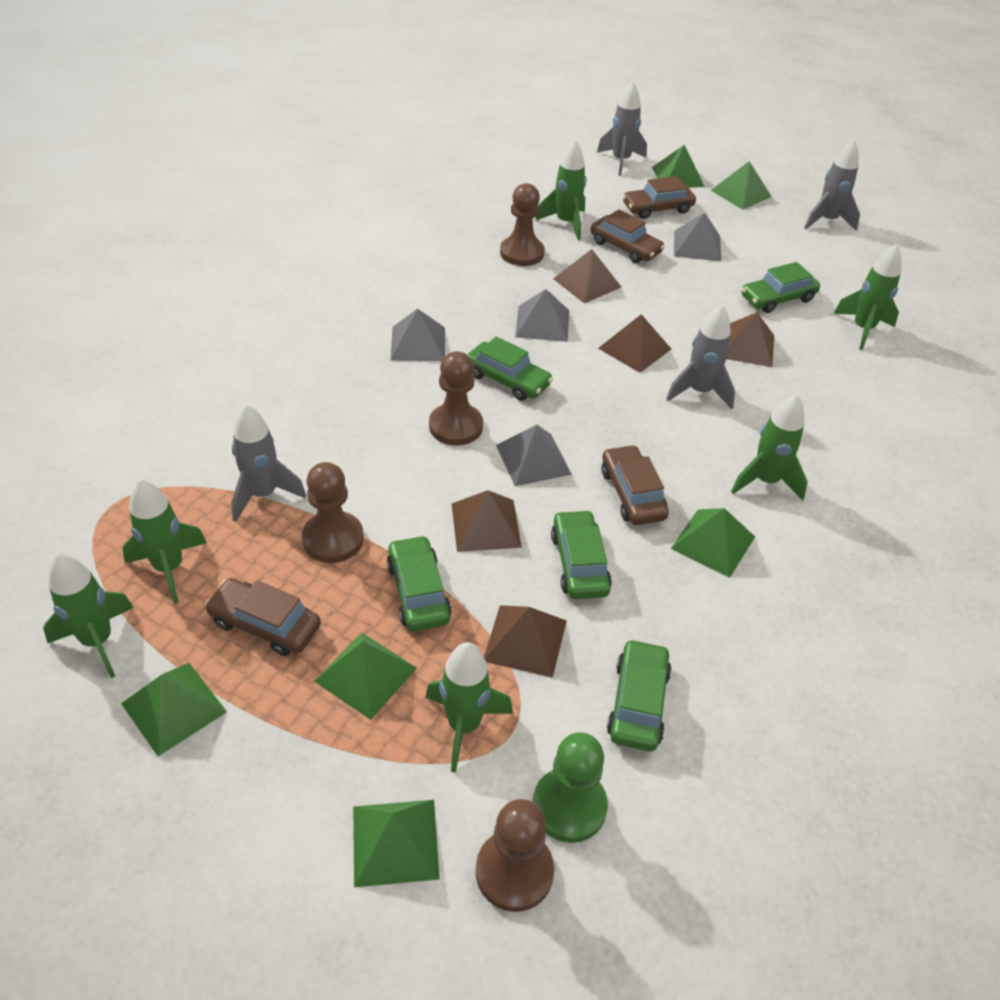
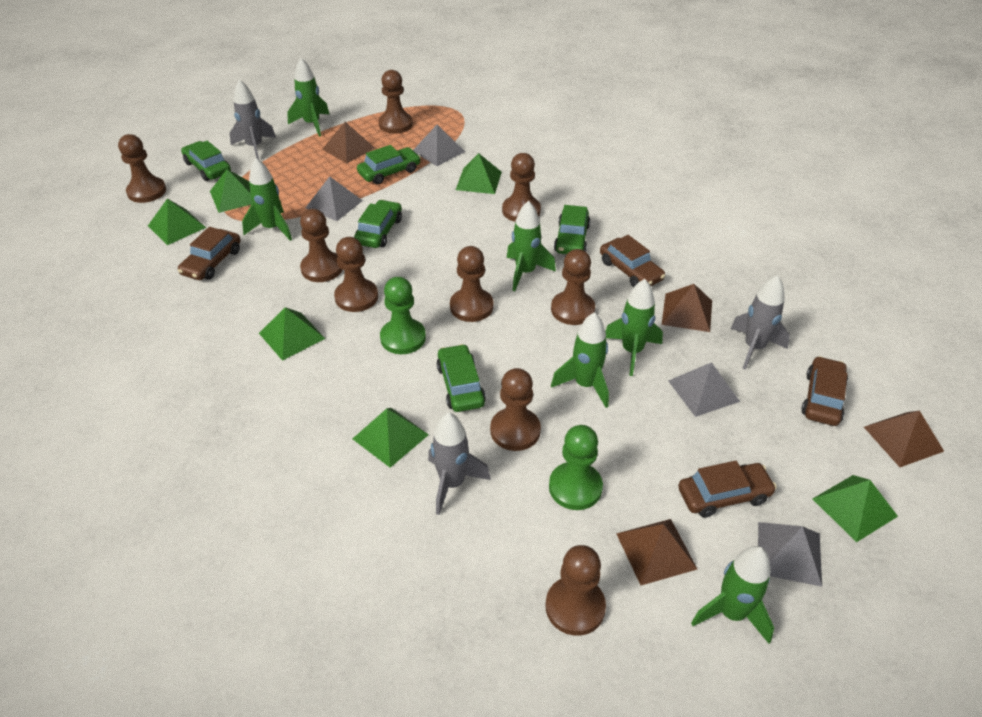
brown pawn: 4 -> 9
brown pyramid: 5 -> 4
green pawn: 1 -> 2
grey rocket: 4 -> 3

